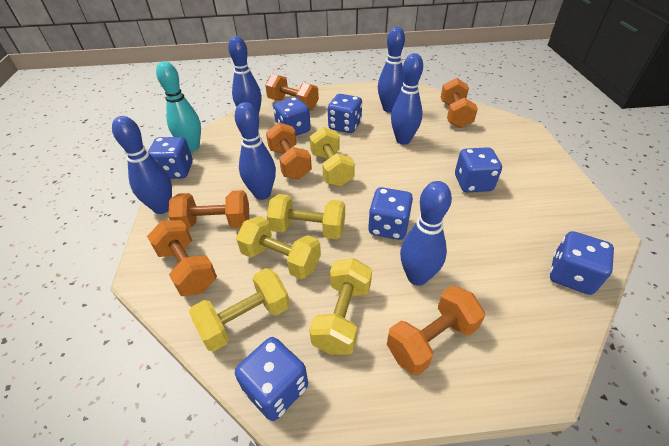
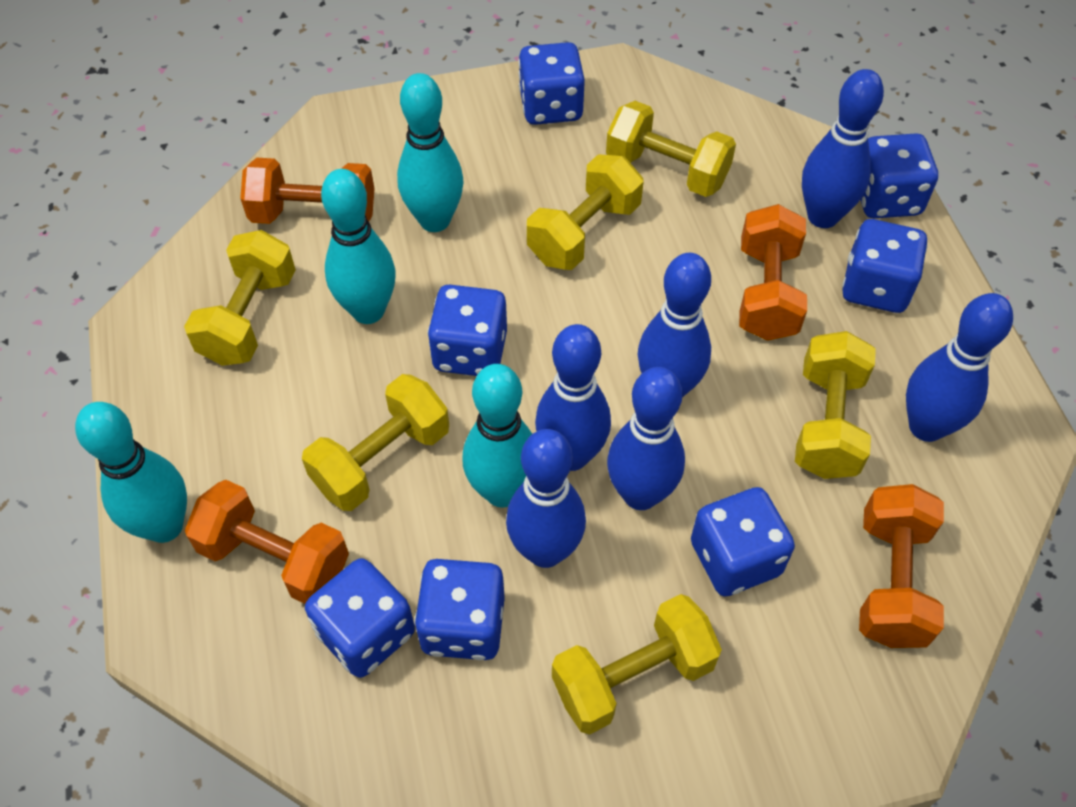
orange dumbbell: 6 -> 4
turquoise bowling pin: 1 -> 4
yellow dumbbell: 5 -> 6

